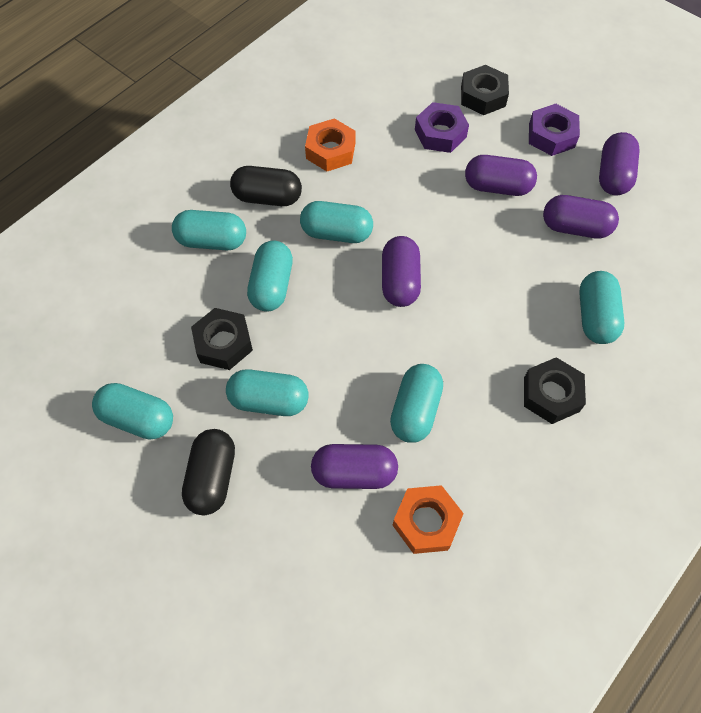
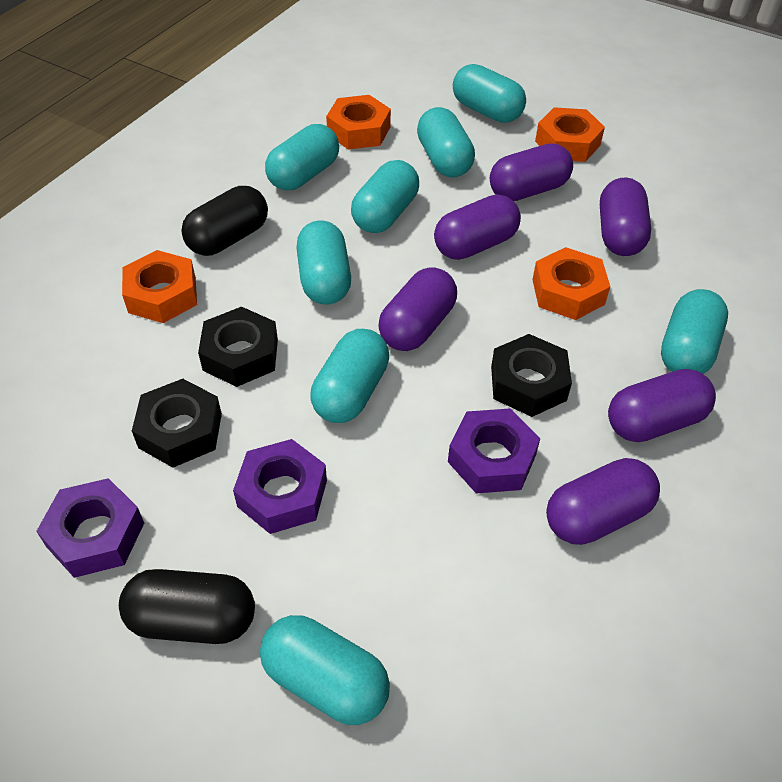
orange nut: 2 -> 4
purple capsule: 5 -> 6
purple nut: 2 -> 3
turquoise capsule: 7 -> 8

